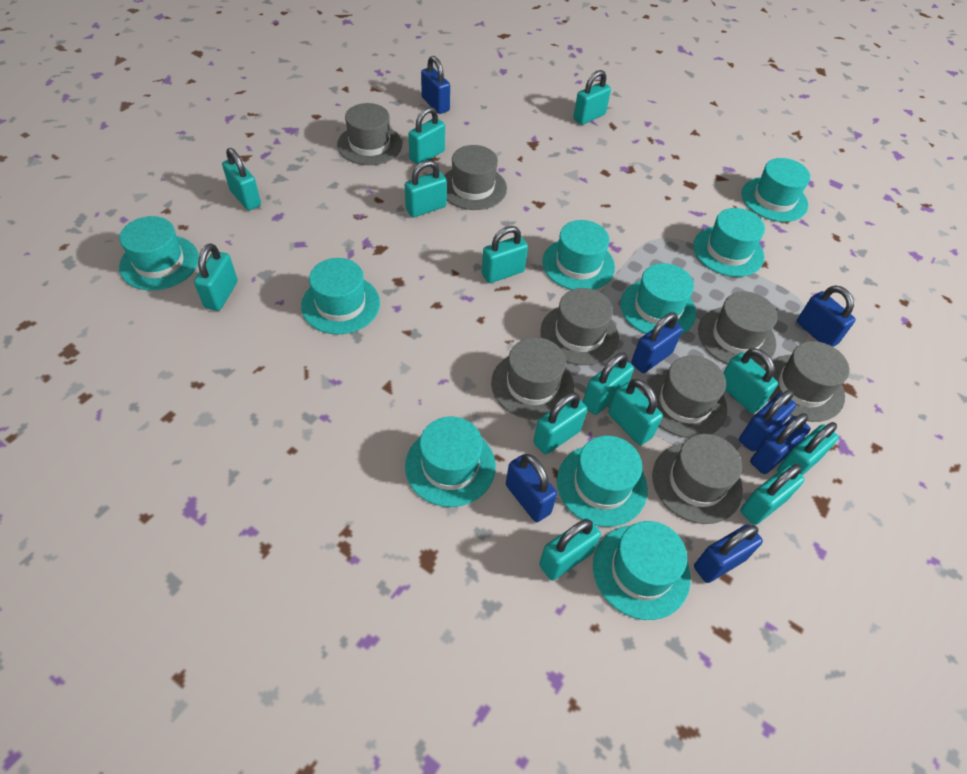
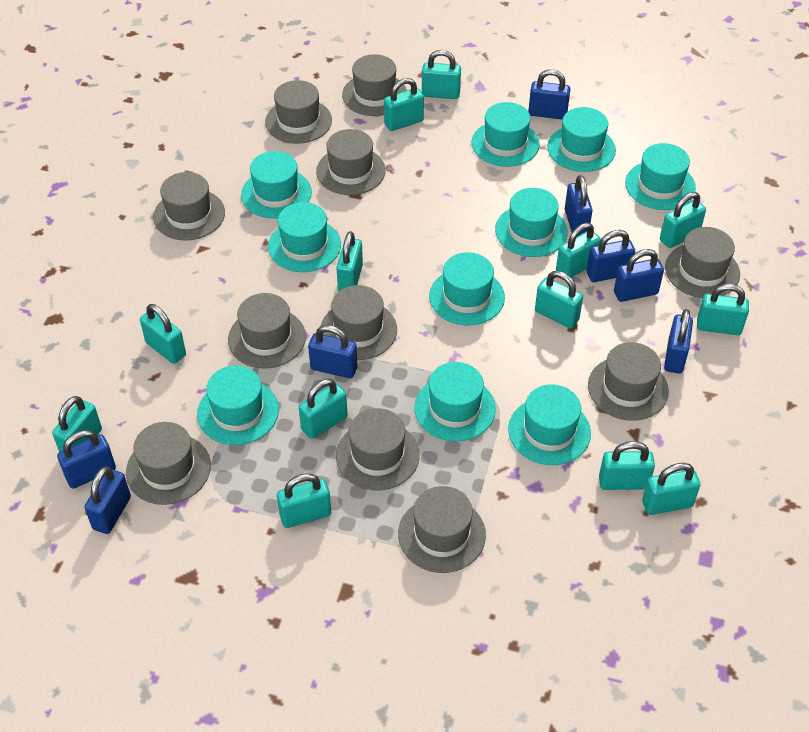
blue padlock: 7 -> 8
grey hat: 8 -> 11
turquoise hat: 9 -> 10

